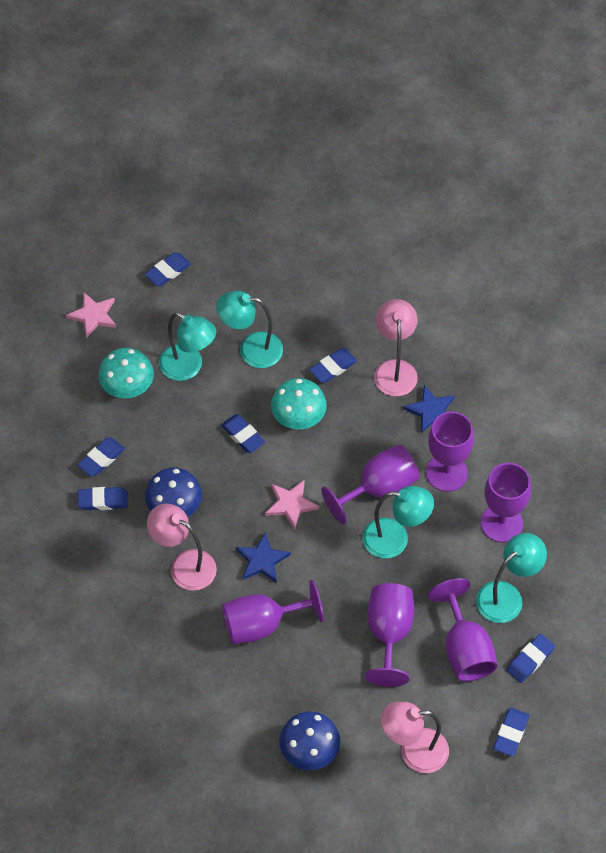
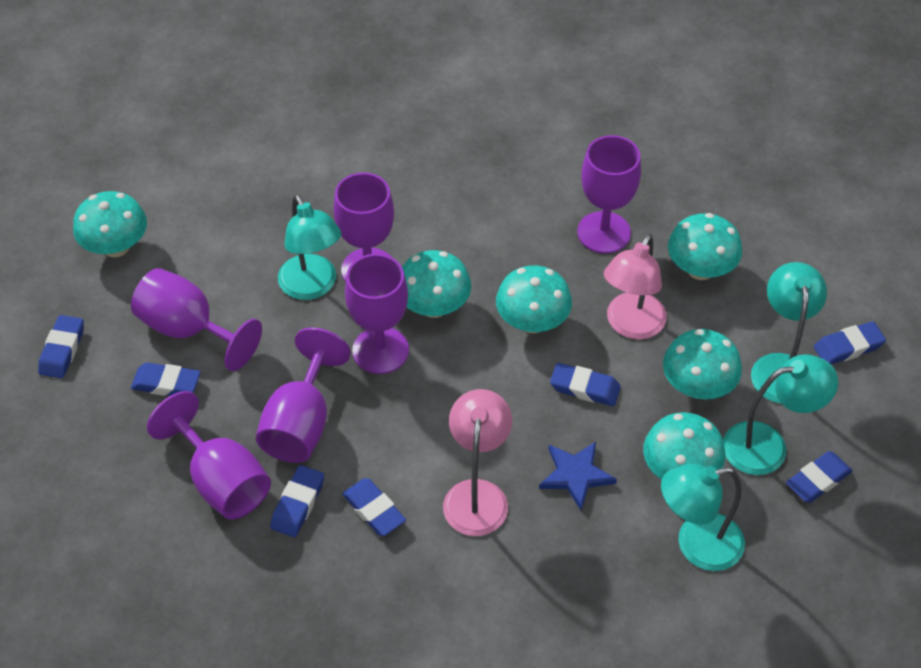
blue mushroom: 2 -> 0
blue star: 2 -> 1
pink lamp: 3 -> 2
pink star: 2 -> 0
turquoise mushroom: 2 -> 6

